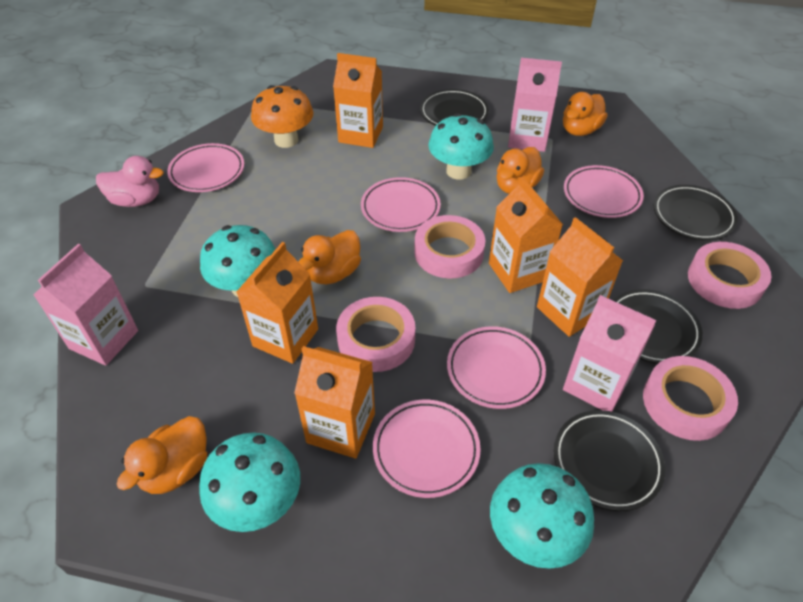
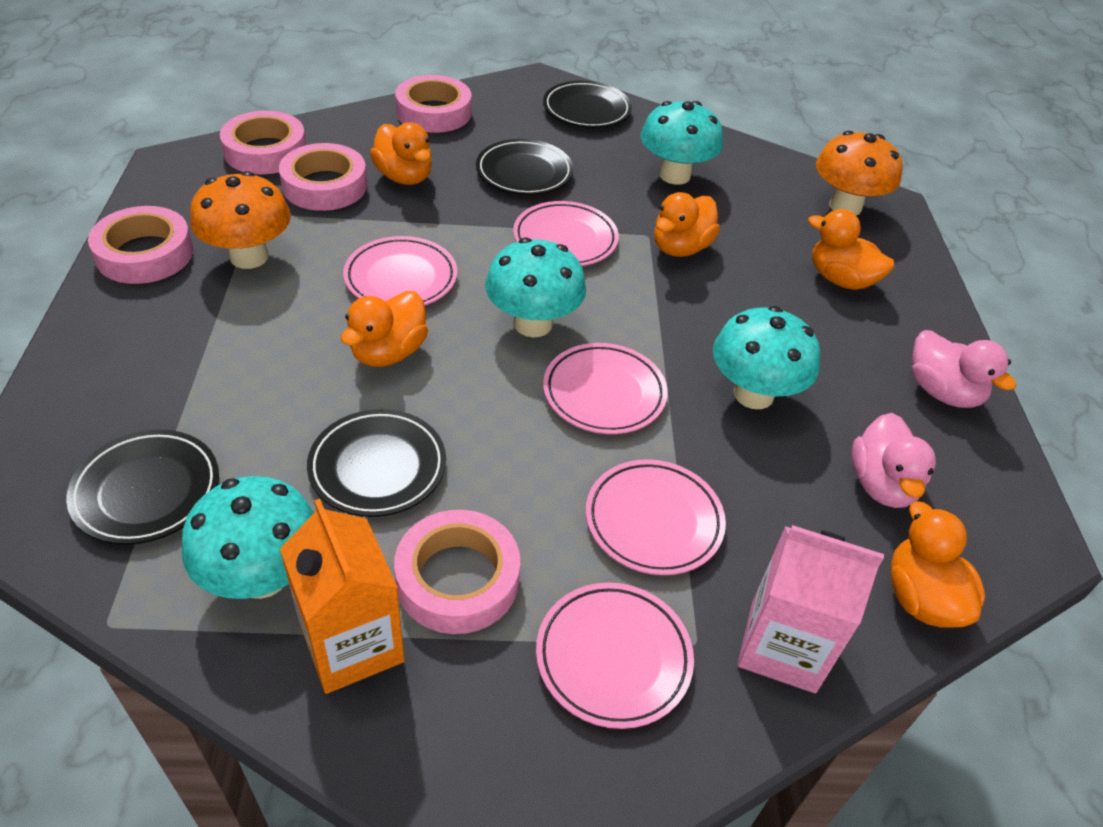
orange carton: 5 -> 1
orange duck: 4 -> 5
orange mushroom: 1 -> 2
pink carton: 3 -> 1
pink duck: 1 -> 2
pink tape: 4 -> 5

